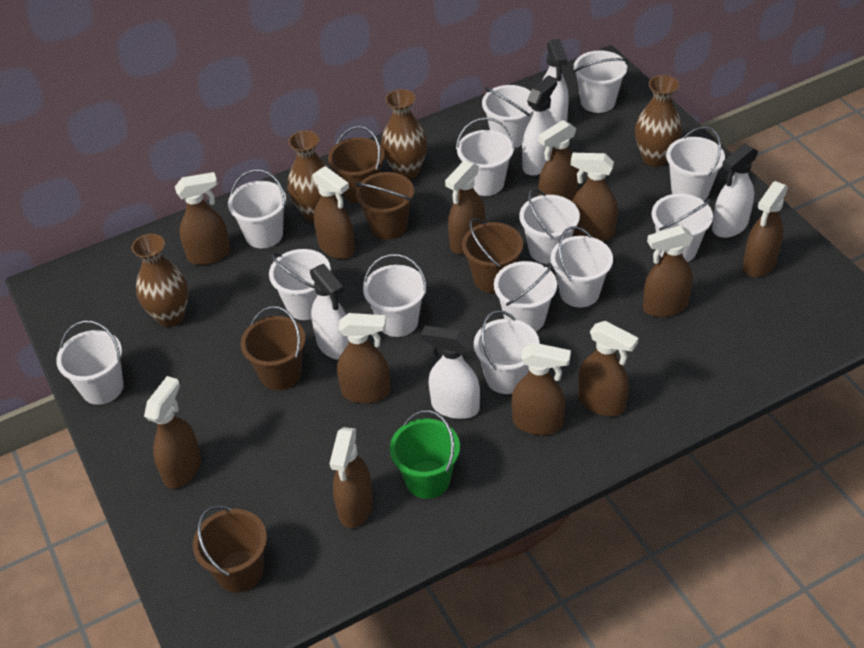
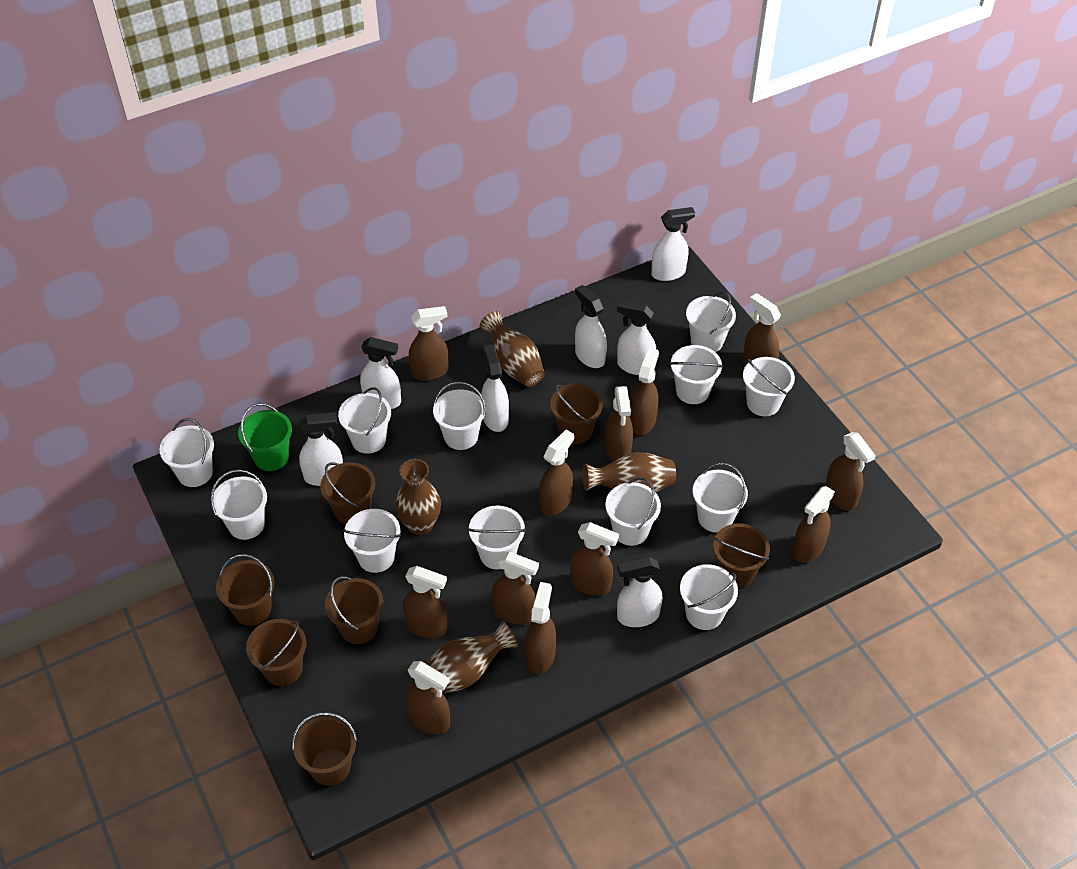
brown bucket: 5 -> 7
white bucket: 13 -> 12
white spray bottle: 5 -> 7

